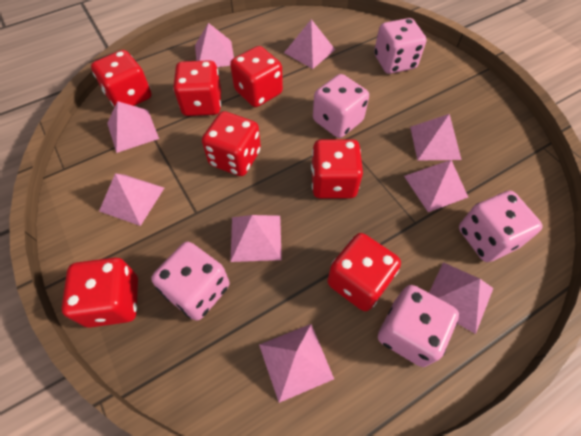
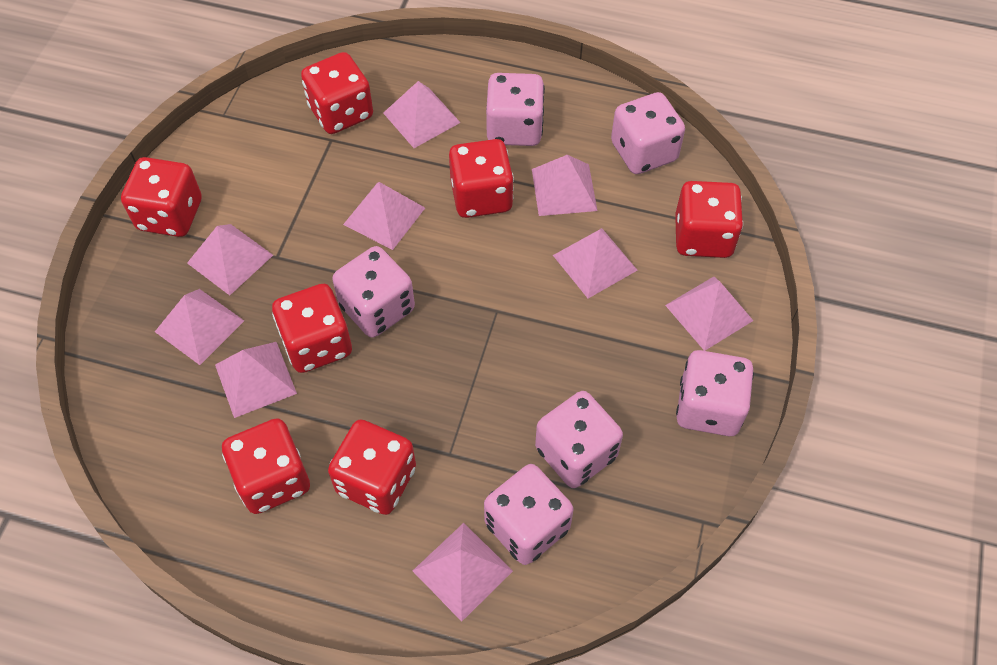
pink dice: 5 -> 6

